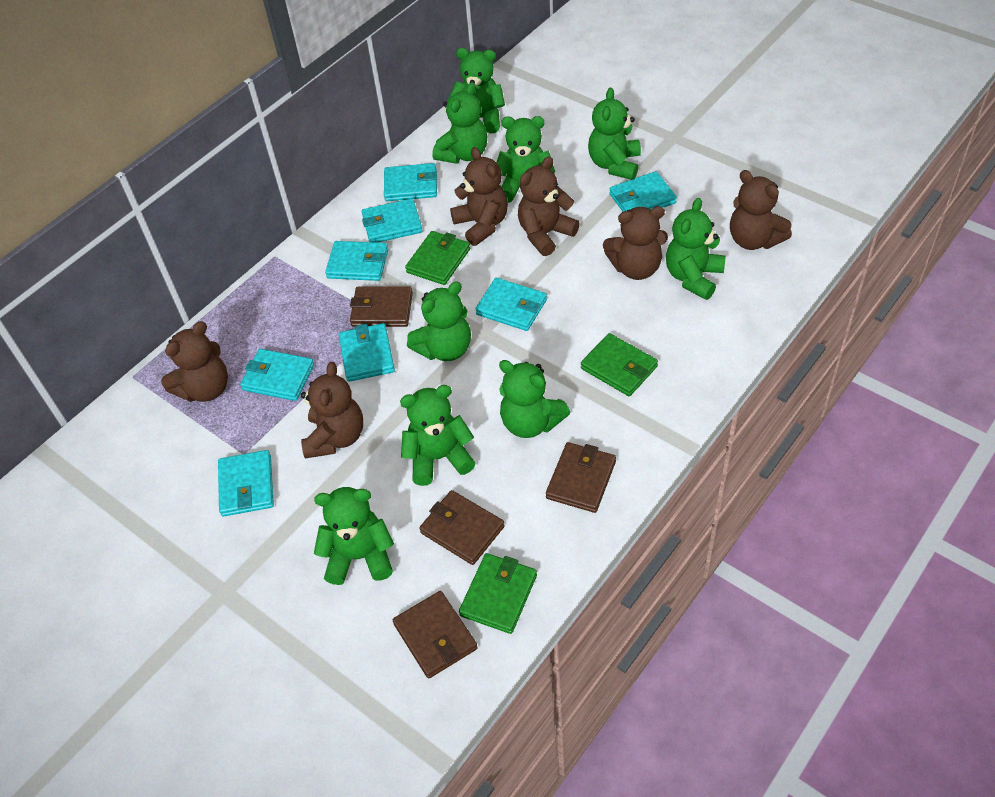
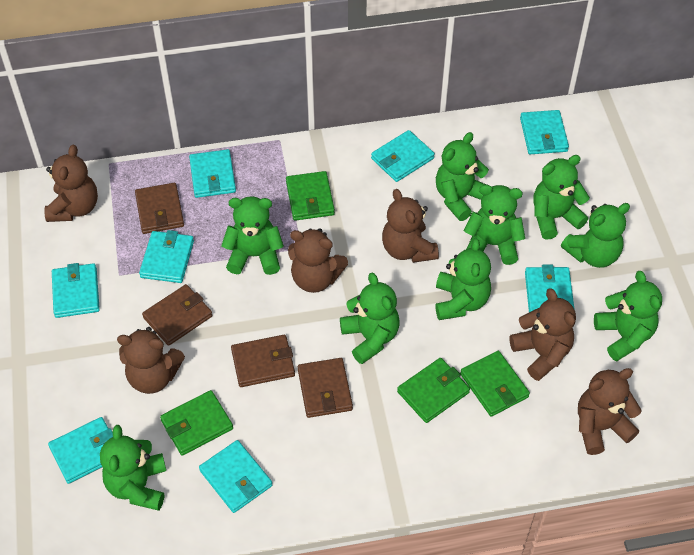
green wallet: 3 -> 4

